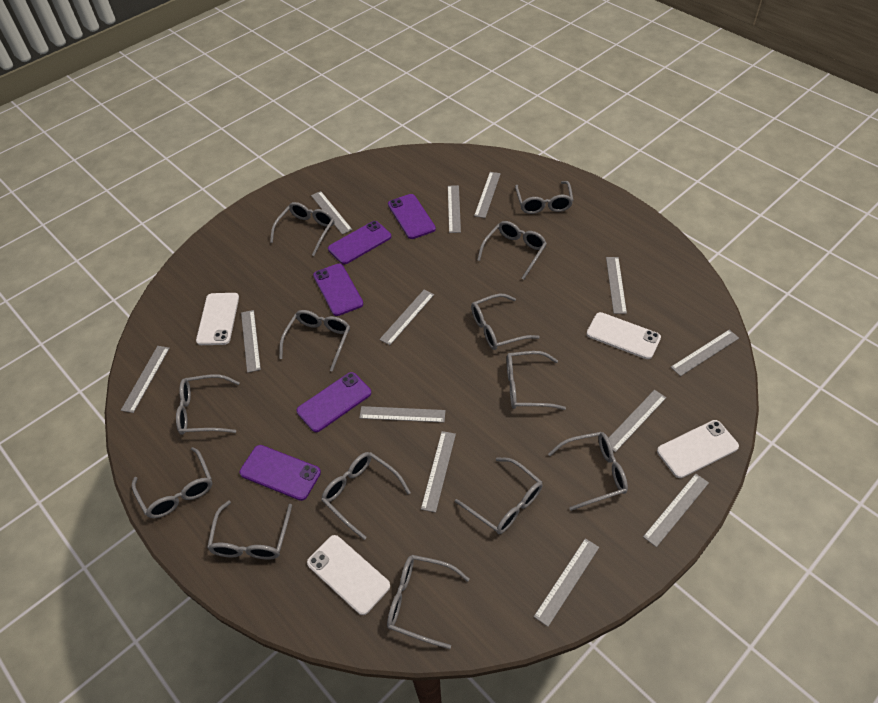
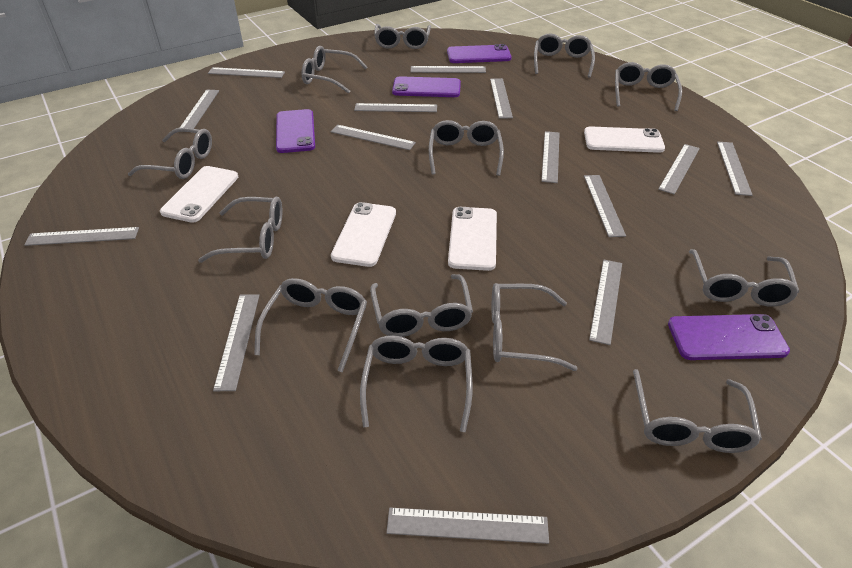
grey ruler: 13 -> 14
purple phone: 5 -> 4

